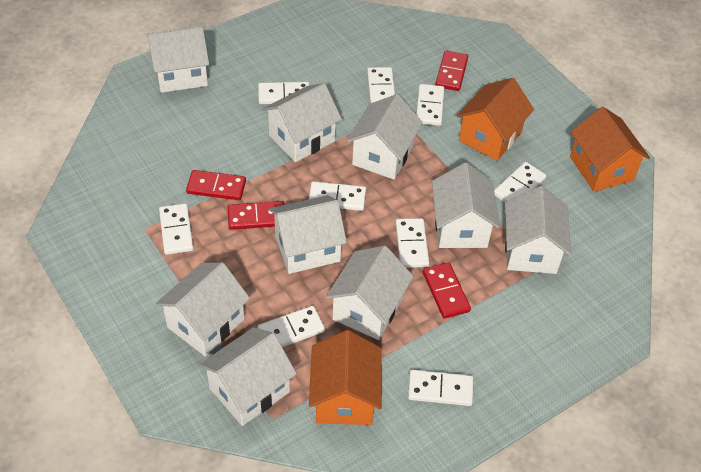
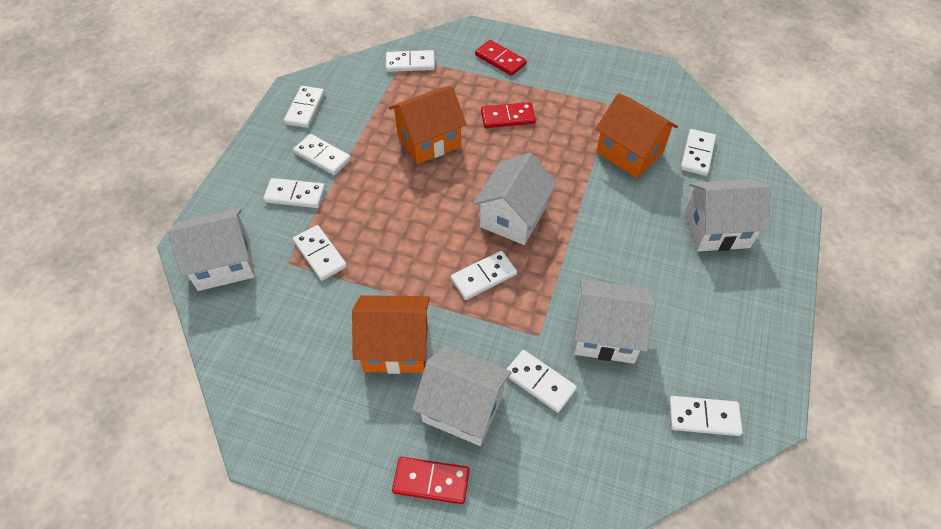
red domino: 4 -> 3
white house: 9 -> 5

